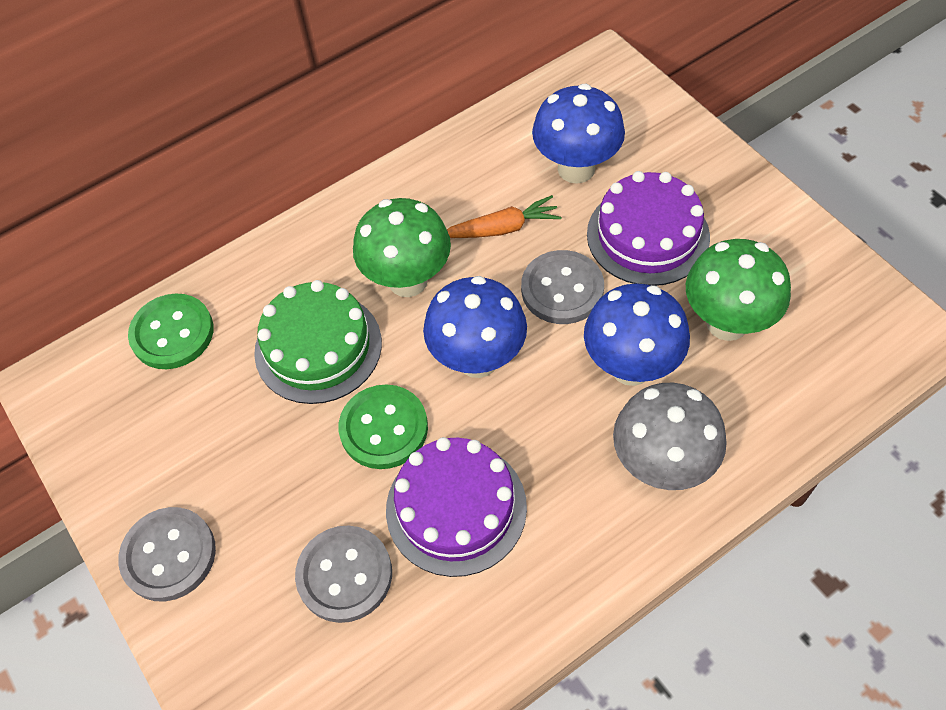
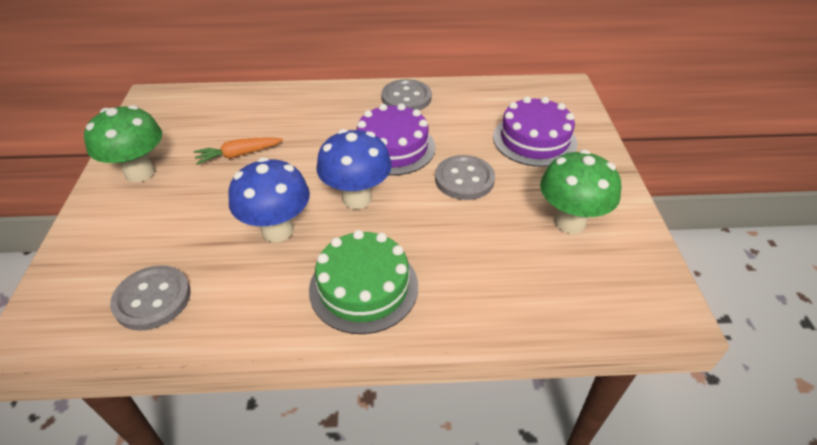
blue mushroom: 3 -> 2
green button: 2 -> 0
grey mushroom: 1 -> 0

